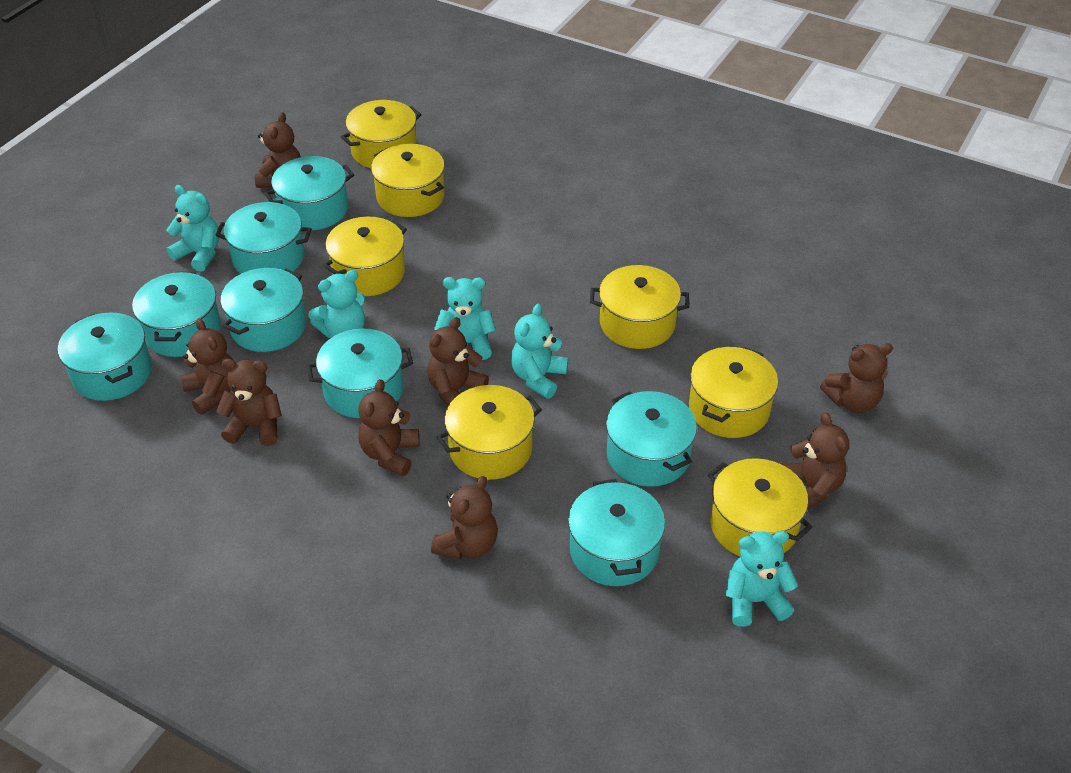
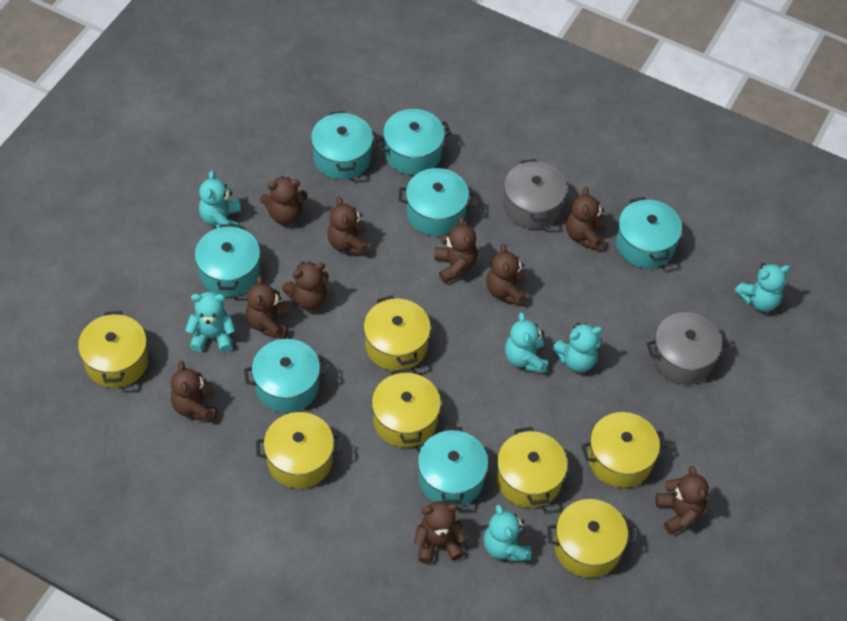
brown teddy bear: 8 -> 10
grey pot: 0 -> 2
turquoise pot: 8 -> 7
turquoise teddy bear: 5 -> 6

